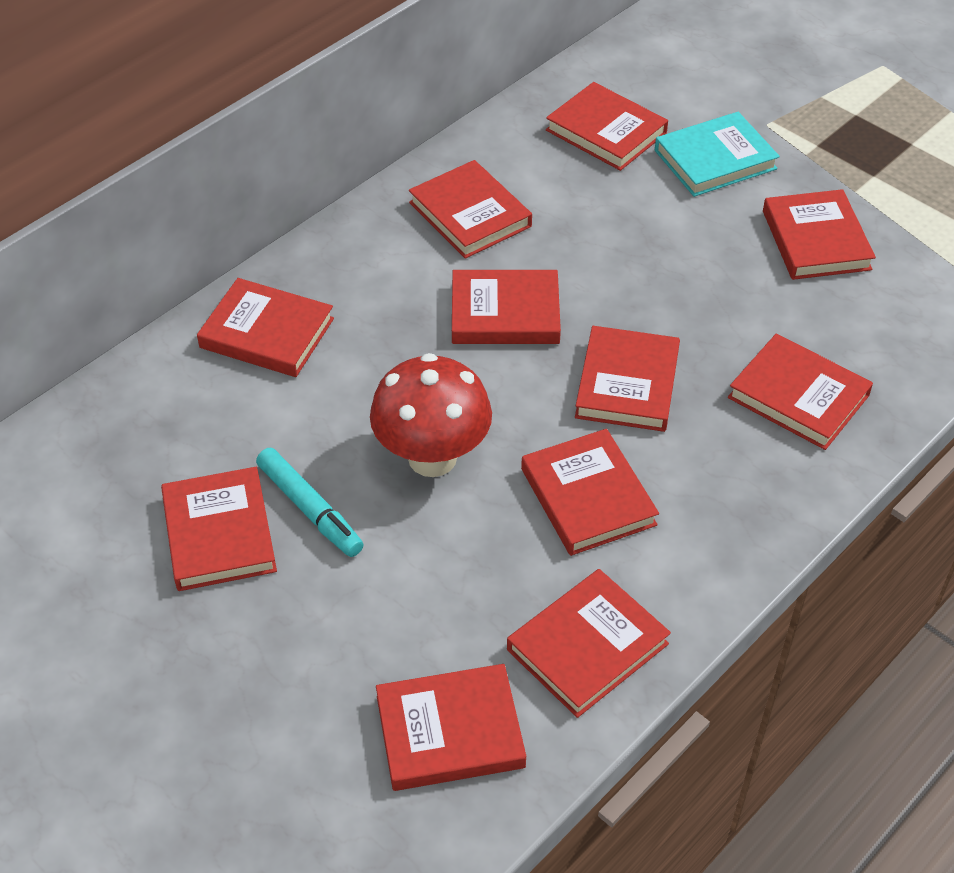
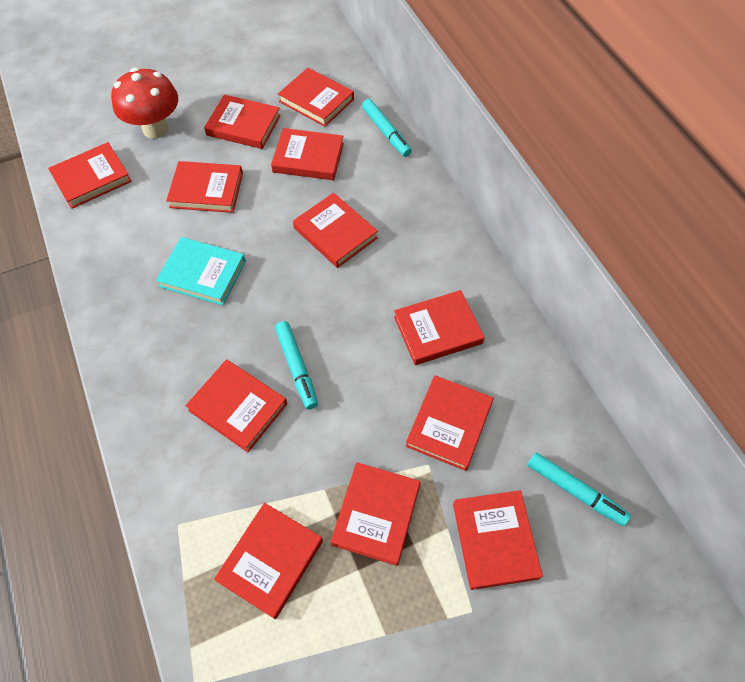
red book: 11 -> 12
turquoise marker: 1 -> 3

